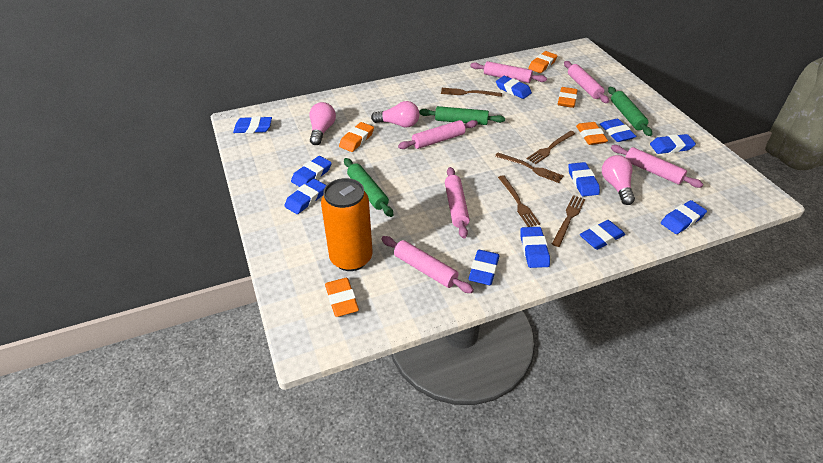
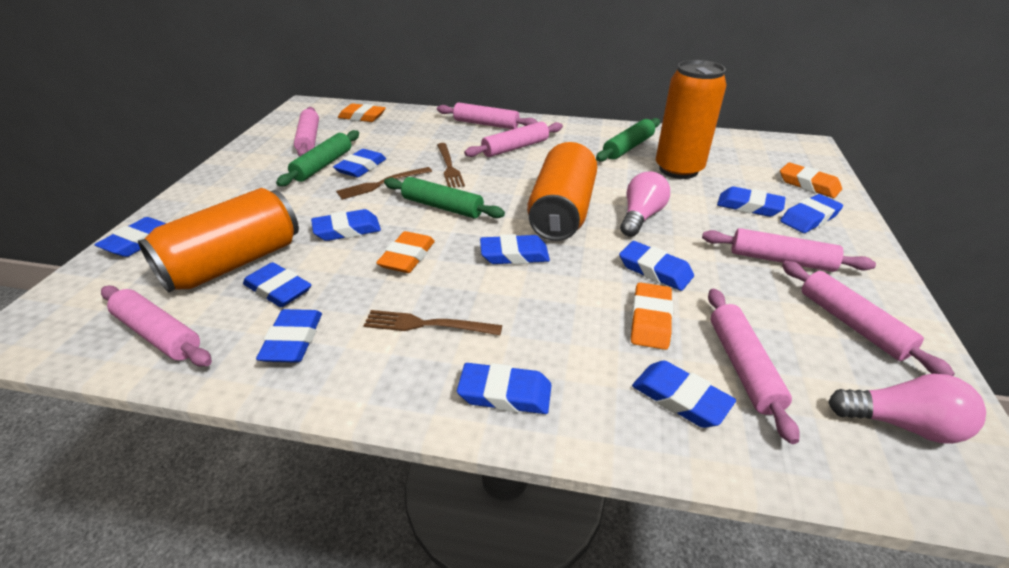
brown fork: 5 -> 3
orange can: 1 -> 3
orange eraser: 5 -> 4
pink light bulb: 3 -> 2
pink rolling pin: 6 -> 7

